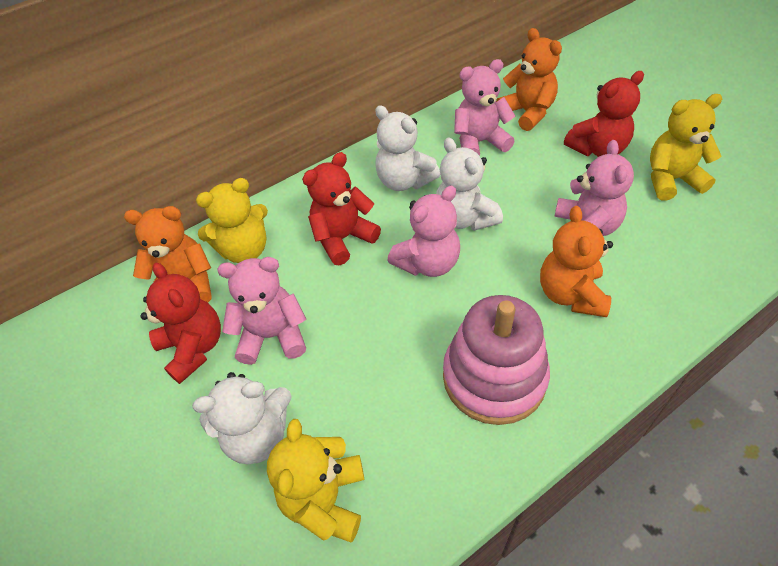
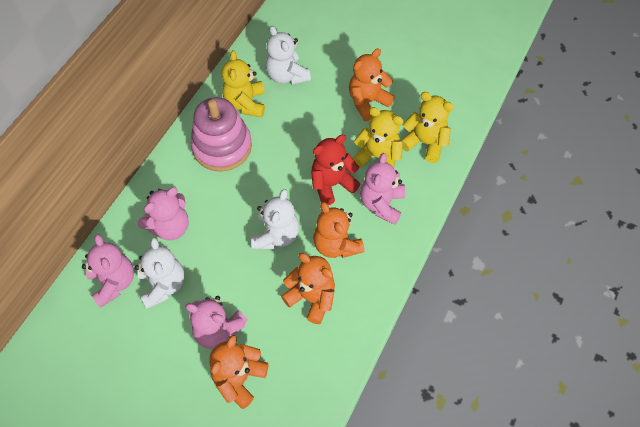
orange teddy bear: 3 -> 4
red teddy bear: 3 -> 1

